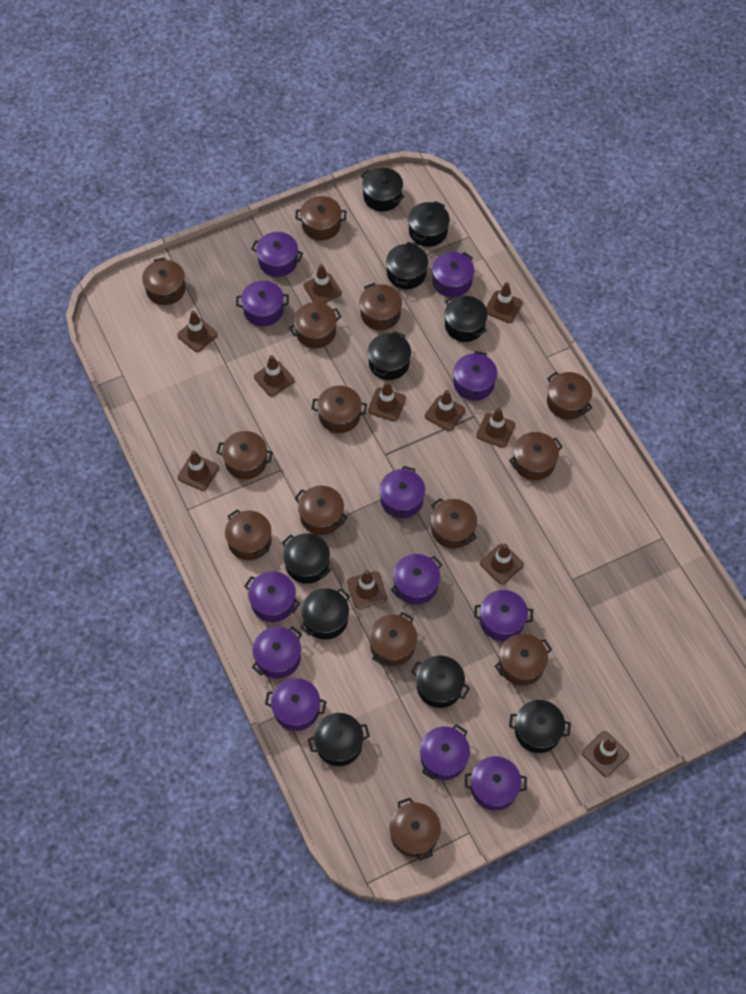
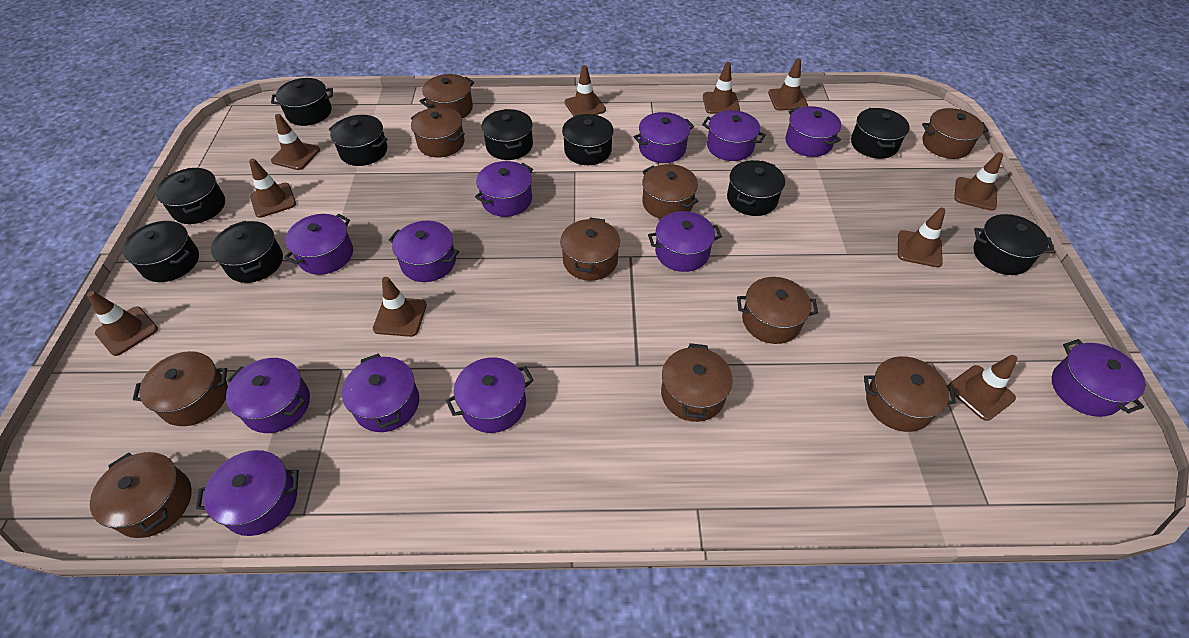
brown pot: 14 -> 10
brown traffic cone: 11 -> 10

